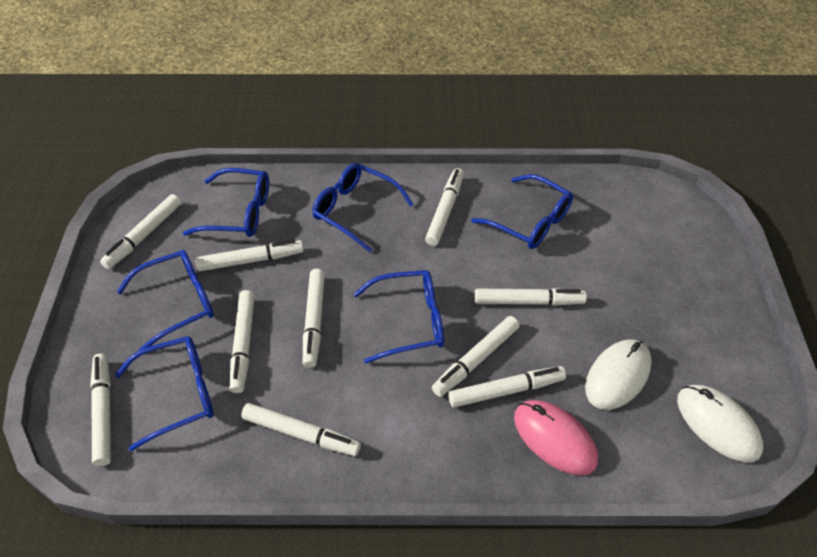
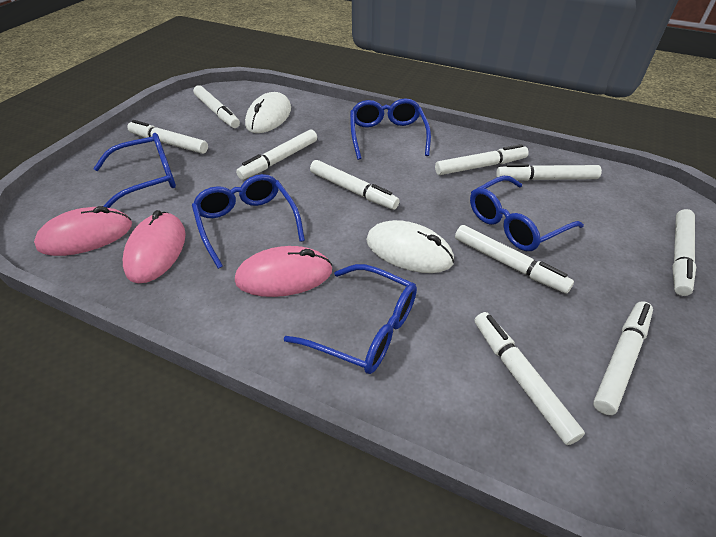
blue glasses: 6 -> 5
pink mouse: 1 -> 3

